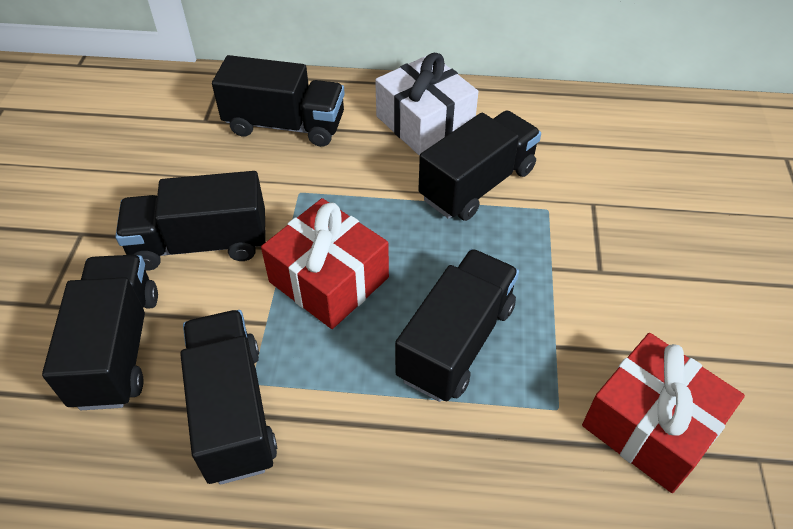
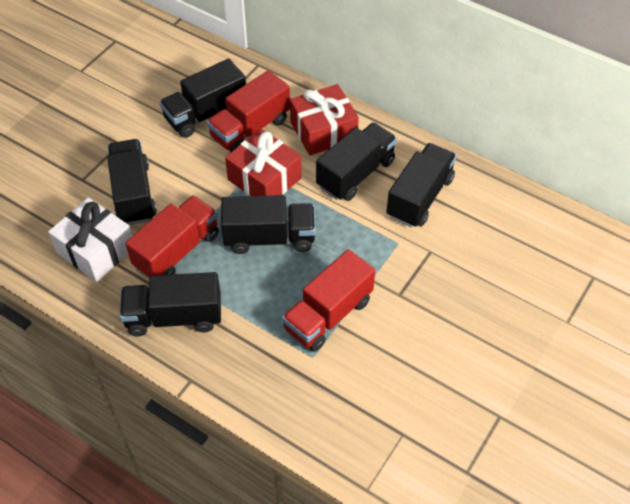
red truck: 0 -> 3

